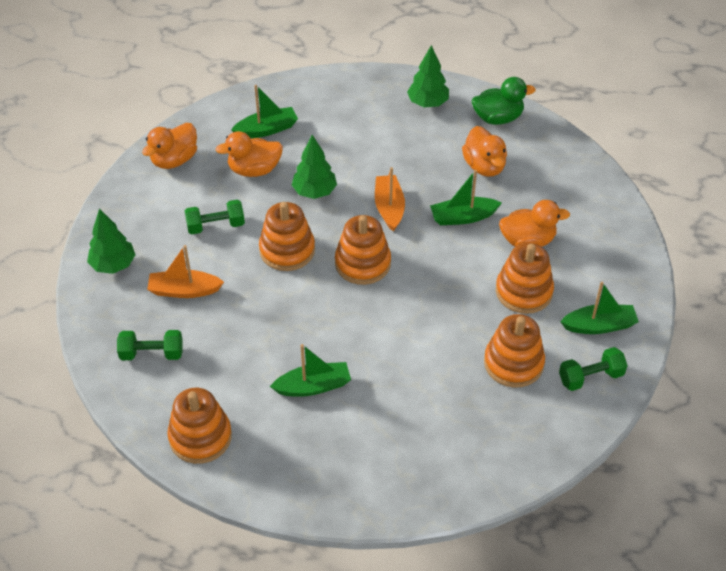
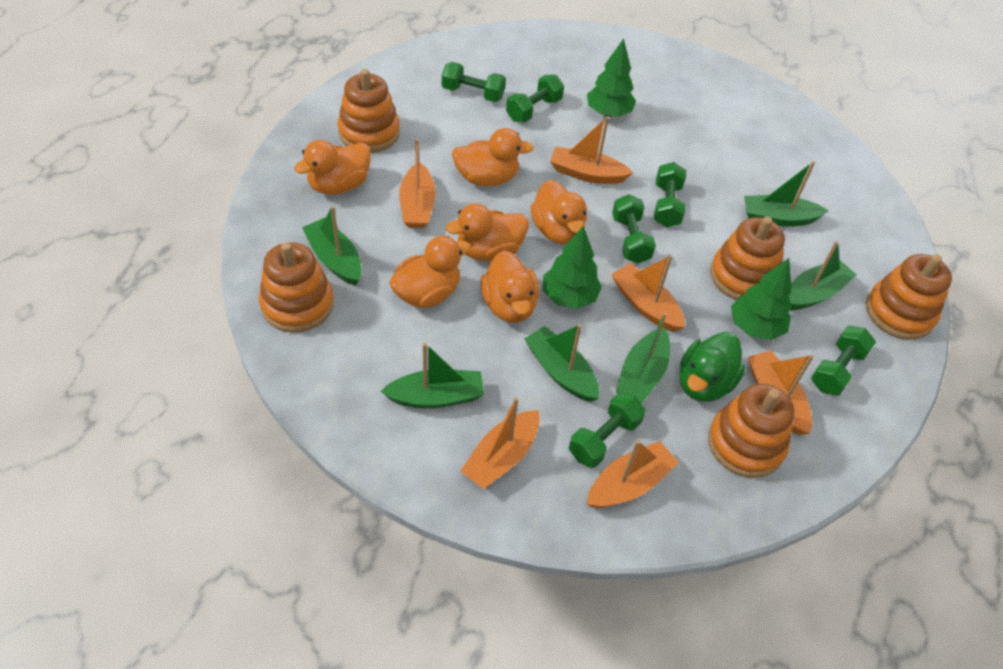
green boat: 4 -> 6
green dumbbell: 3 -> 6
orange boat: 2 -> 6
orange duck: 4 -> 6

